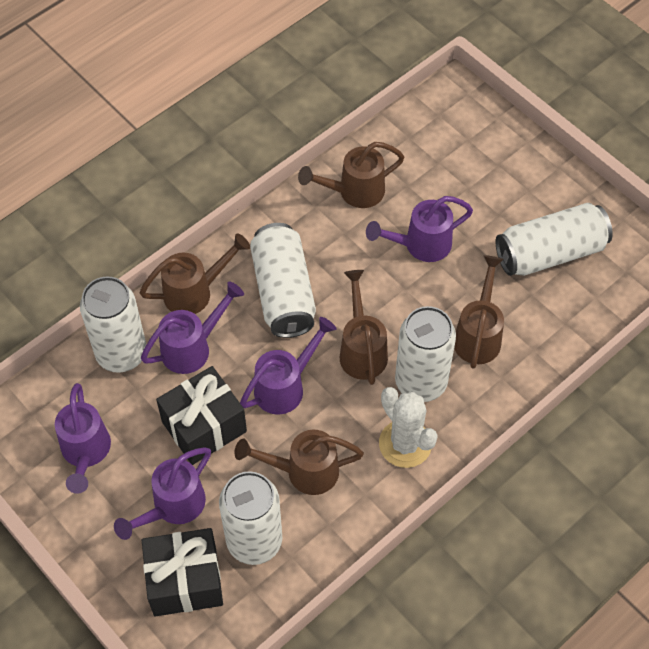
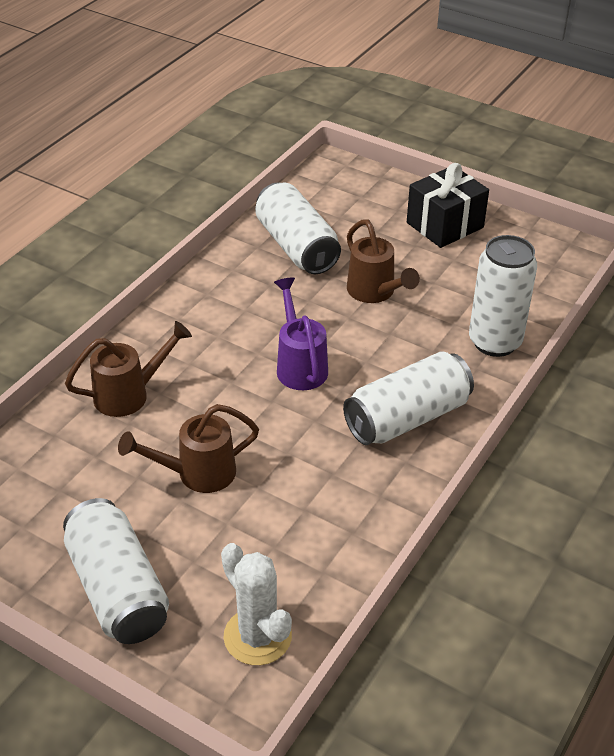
black gift: 2 -> 1
brown watering can: 5 -> 3
purple watering can: 5 -> 1
white can: 5 -> 4

